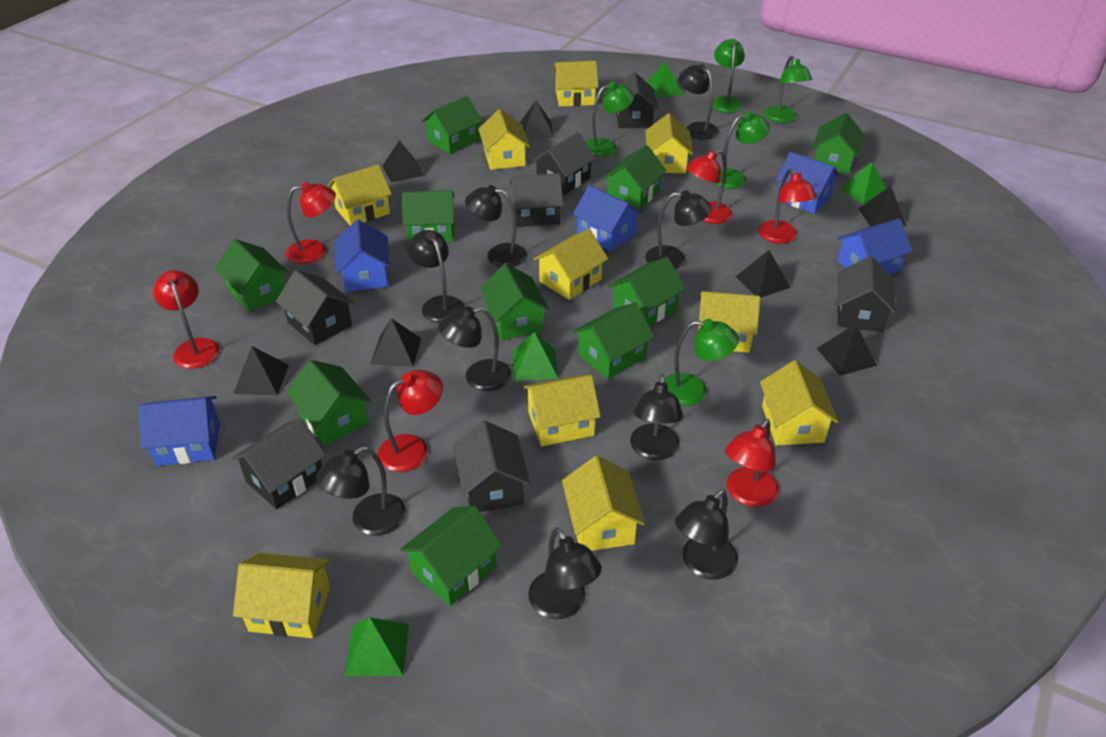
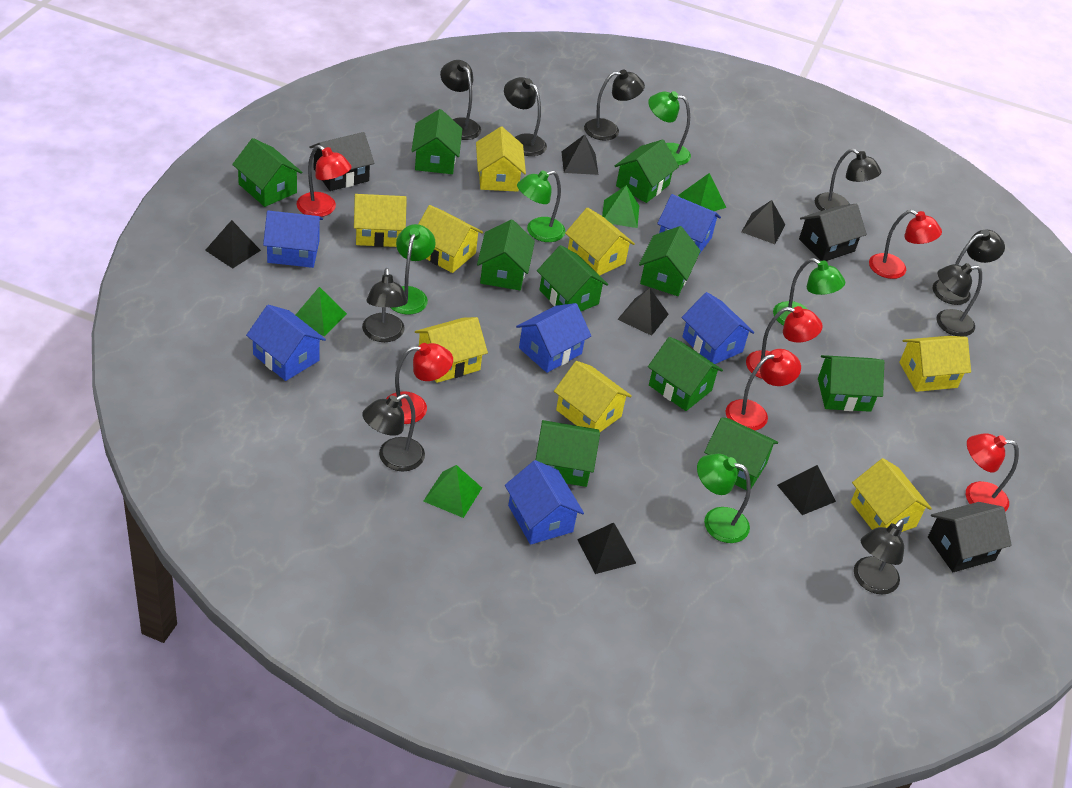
black house: 7 -> 3
black pyramid: 7 -> 6
blue house: 5 -> 6
yellow house: 10 -> 8

